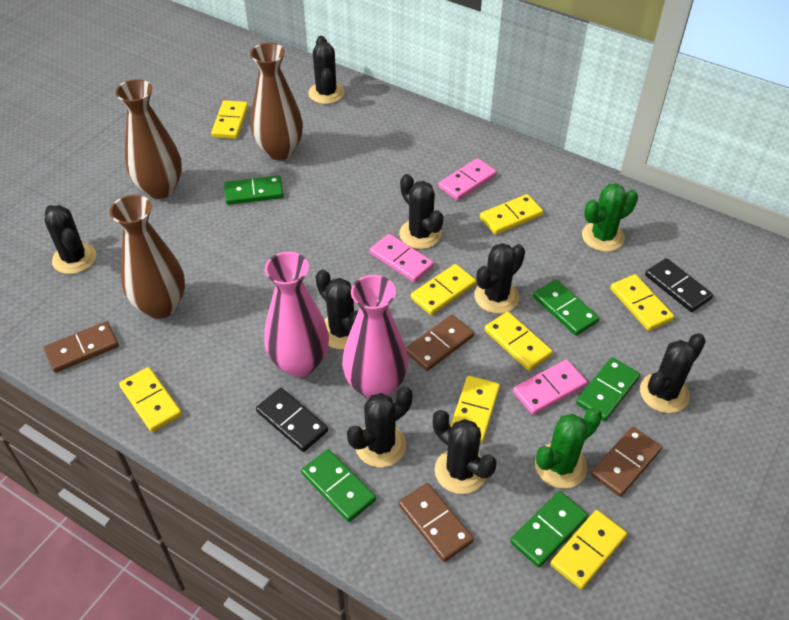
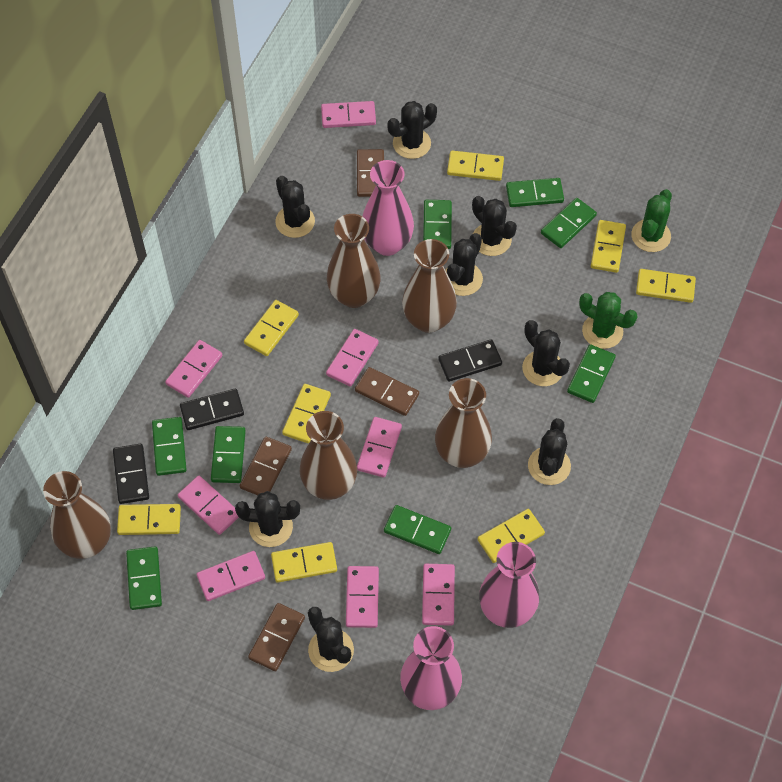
black domino: 2 -> 3
brown vase: 3 -> 5
green domino: 5 -> 8
pink domino: 3 -> 8
pink vase: 2 -> 3

